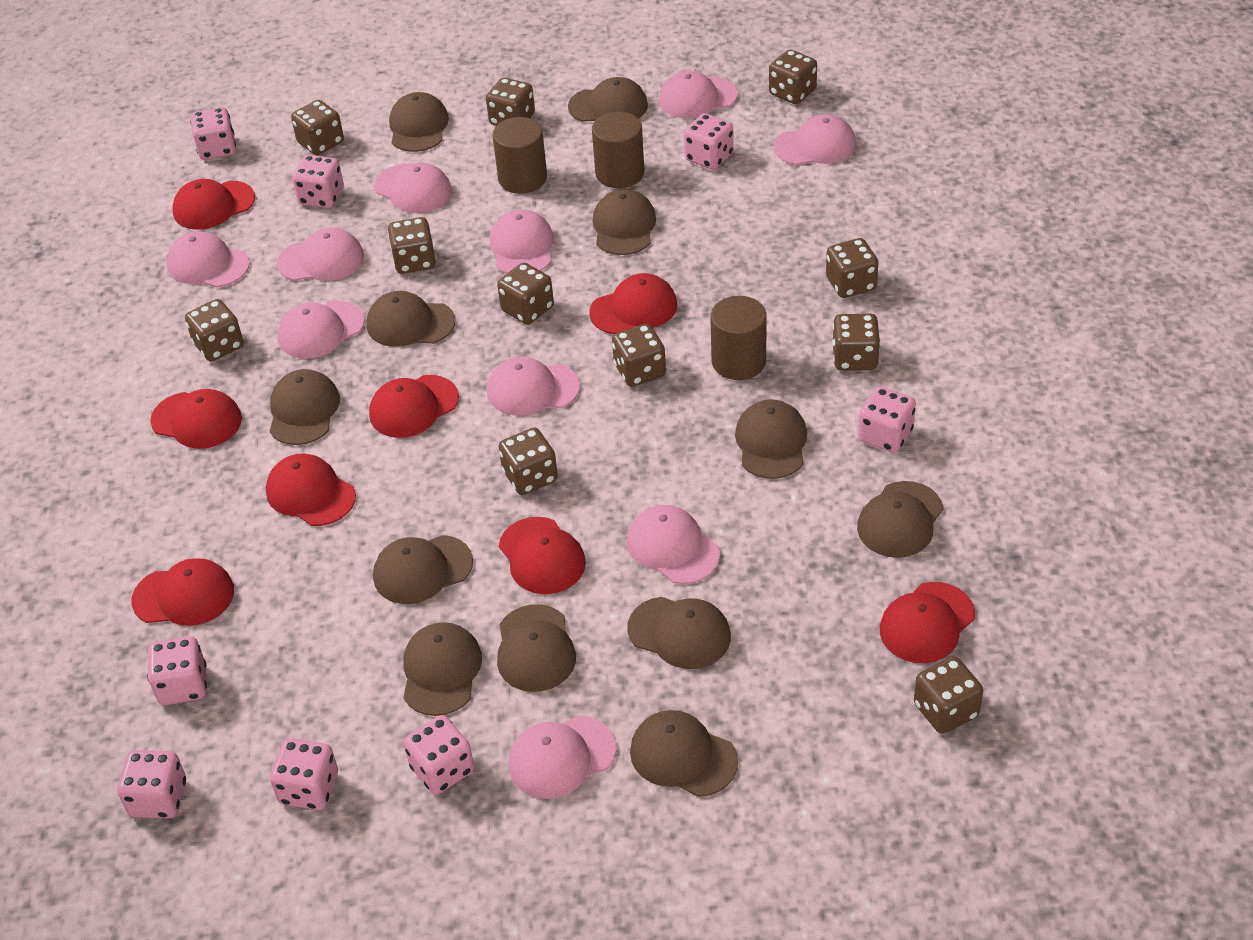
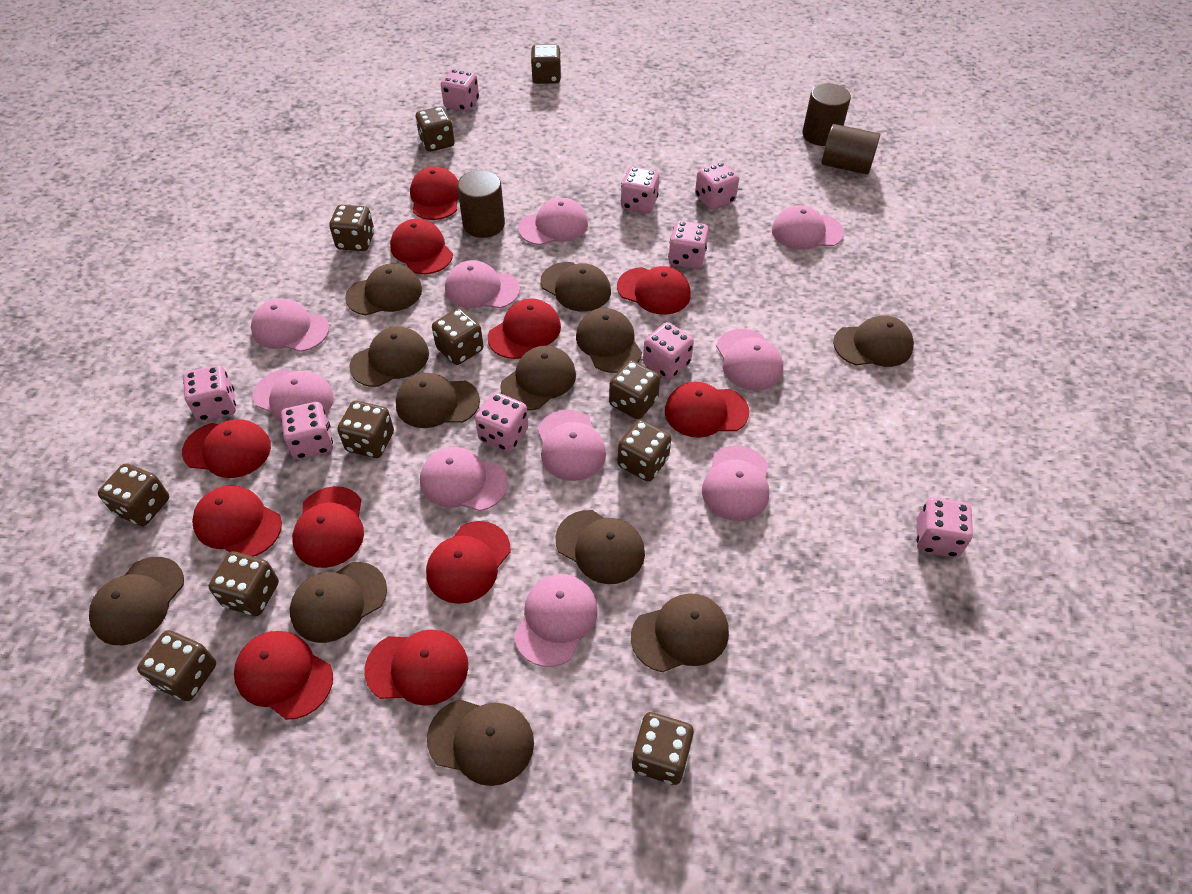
pink dice: 8 -> 9
red cap: 8 -> 11

